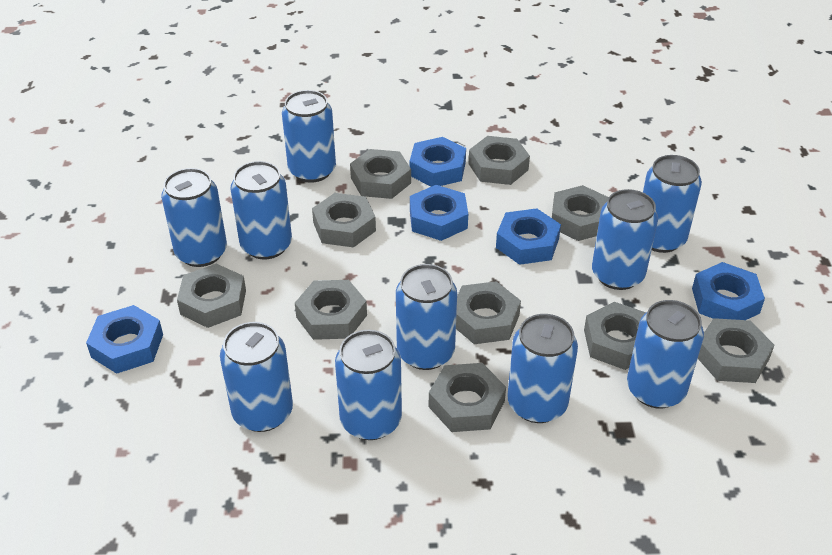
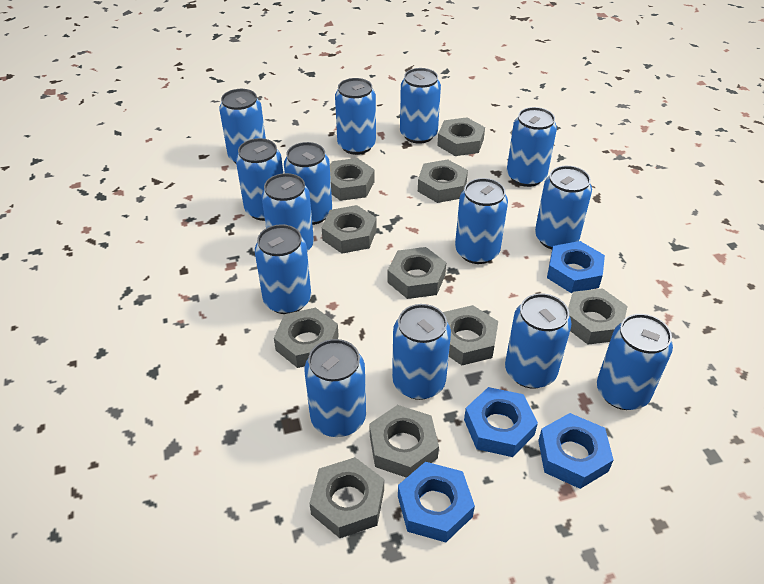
blue can: 10 -> 14
blue nut: 5 -> 4

